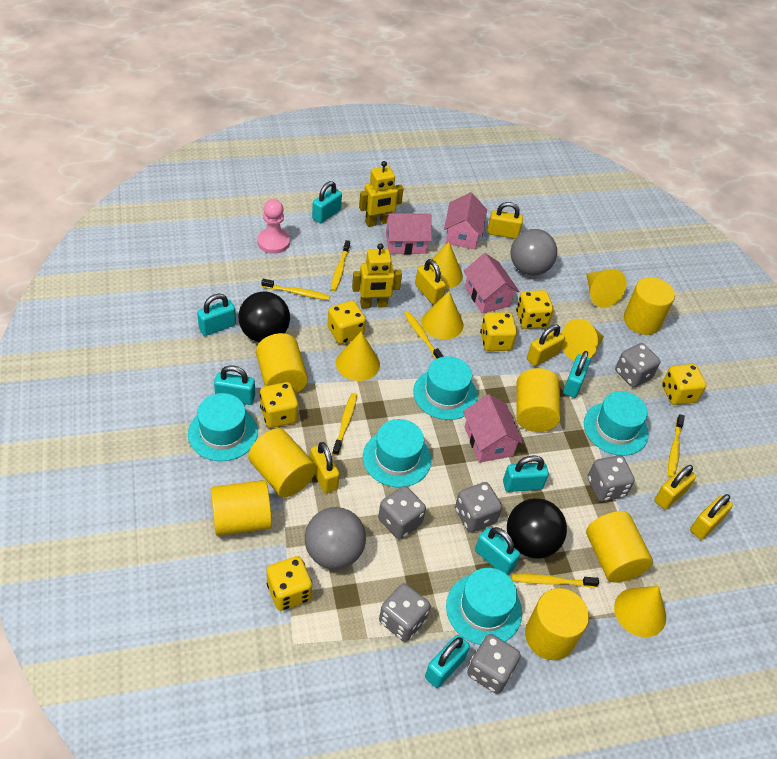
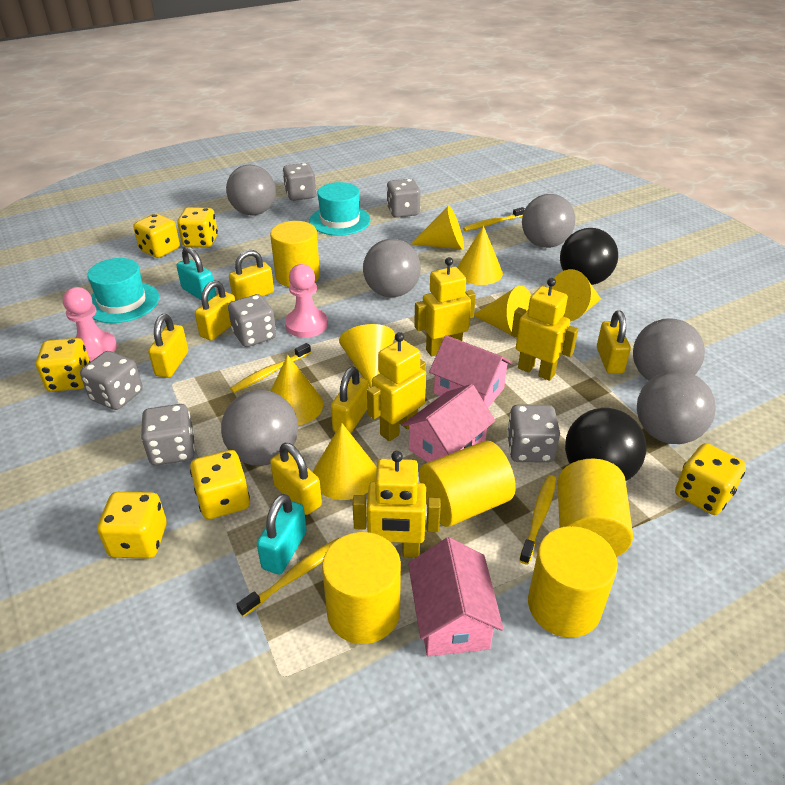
grey ball: 2 -> 6
pink house: 4 -> 3
pink pawn: 1 -> 2
turquoise hat: 5 -> 2
turquoise padlock: 7 -> 2
yellow cone: 6 -> 7
yellow cylinder: 7 -> 5
yellow robot: 2 -> 4
yellow toothbrush: 6 -> 4

